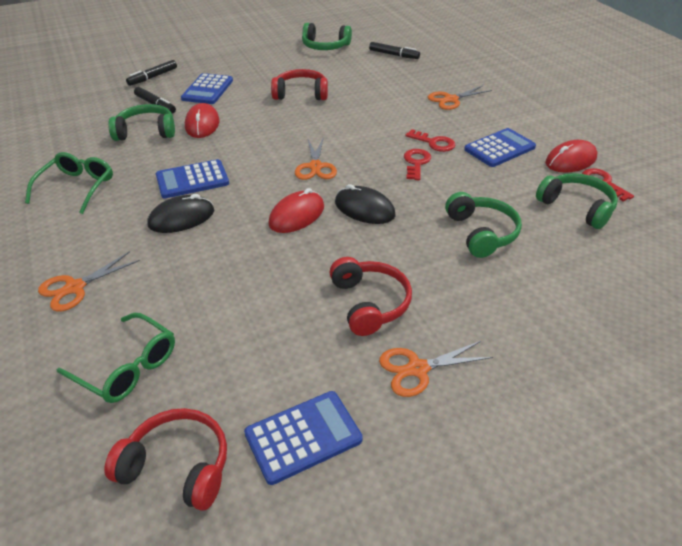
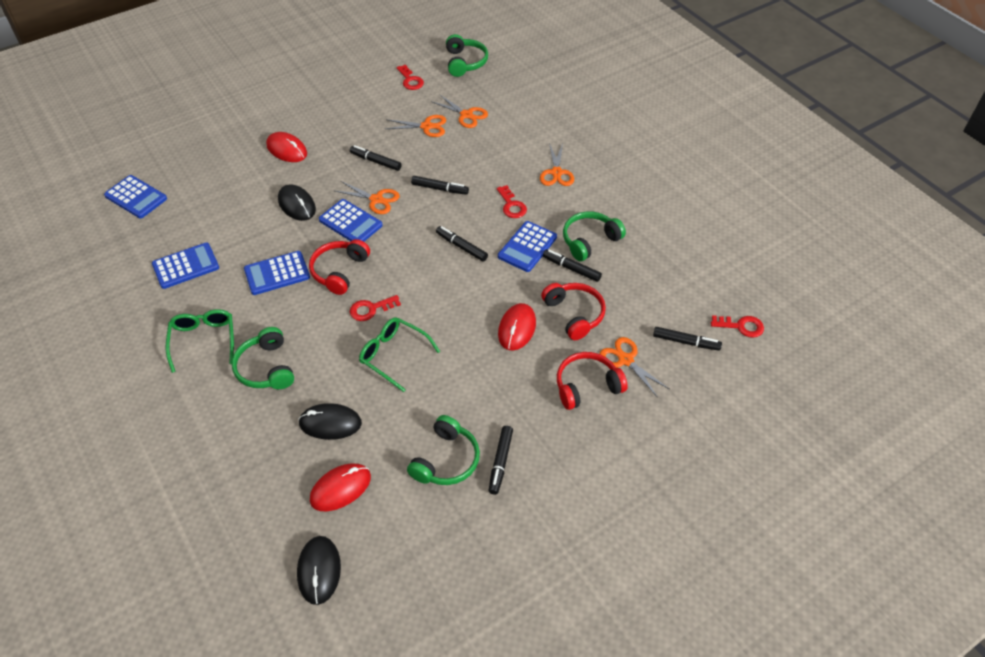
black marker: 3 -> 6
black mouse: 2 -> 3
blue calculator: 4 -> 5
orange scissors: 4 -> 5
red key: 3 -> 4

